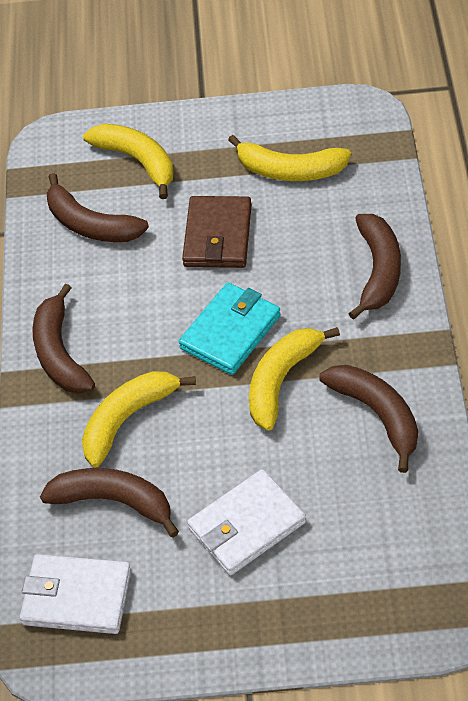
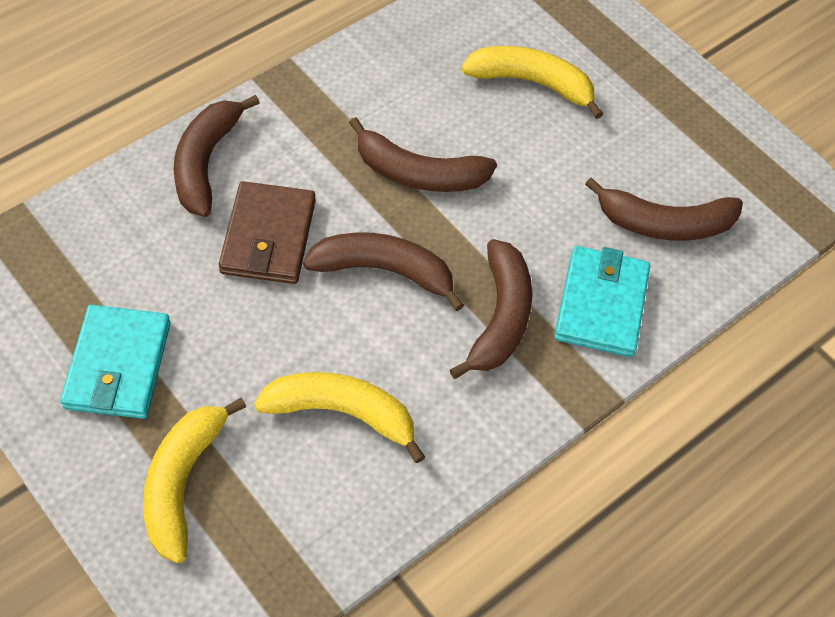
turquoise wallet: 1 -> 2
white wallet: 2 -> 0
yellow banana: 4 -> 3

